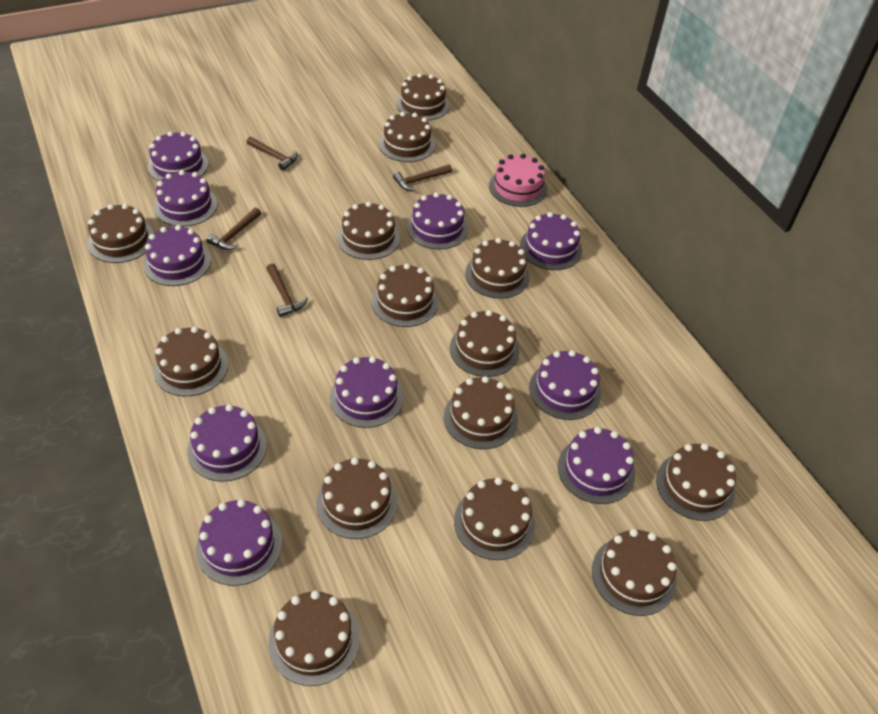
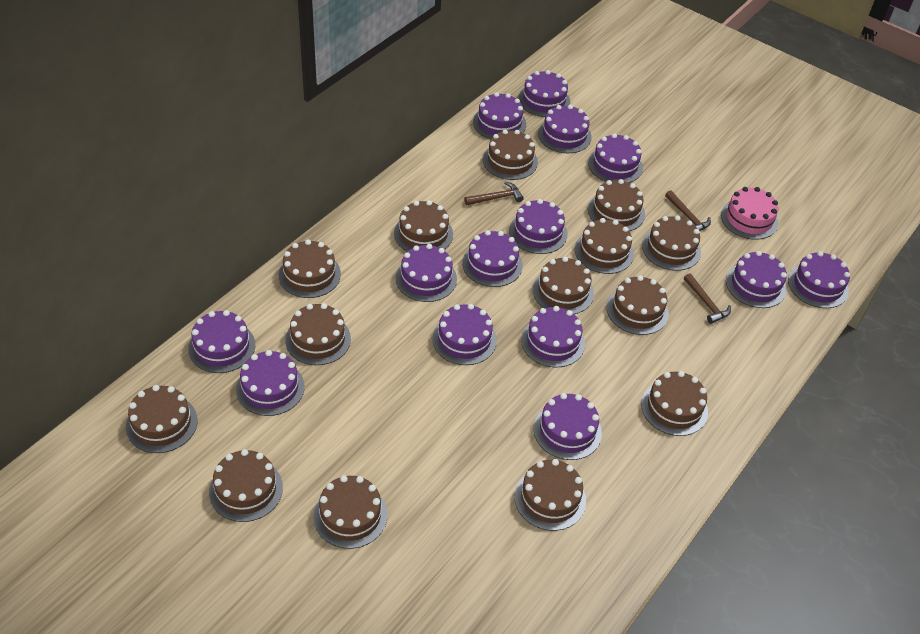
brown hammer: 4 -> 3
purple cake: 10 -> 14

